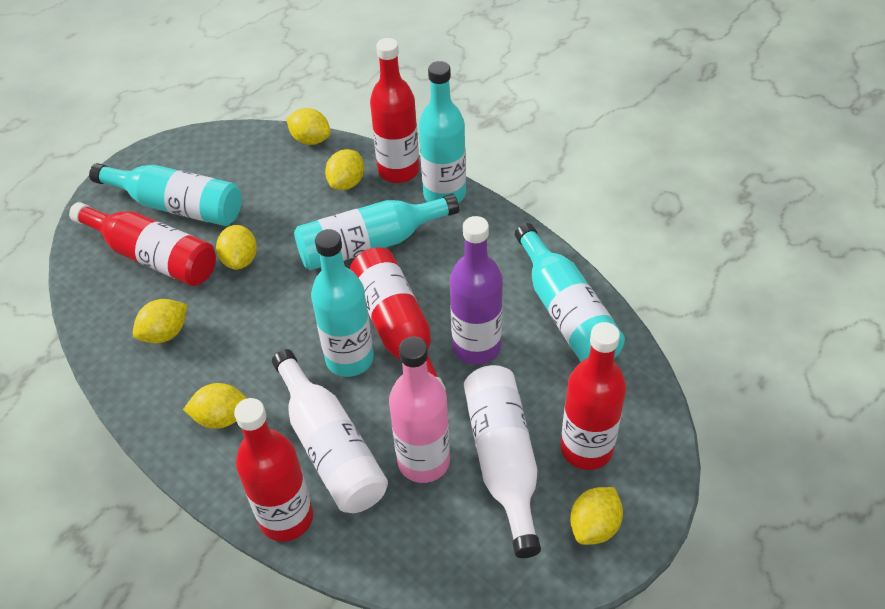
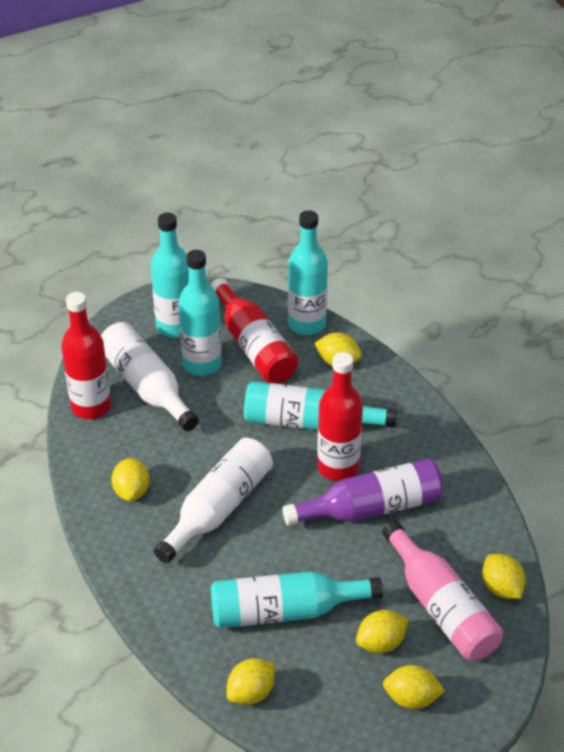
red bottle: 5 -> 3

